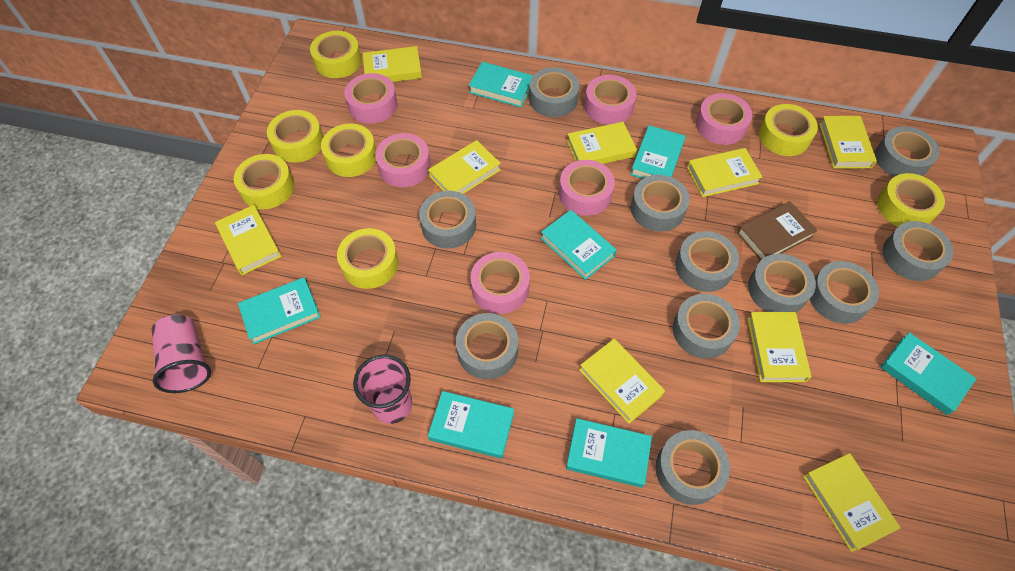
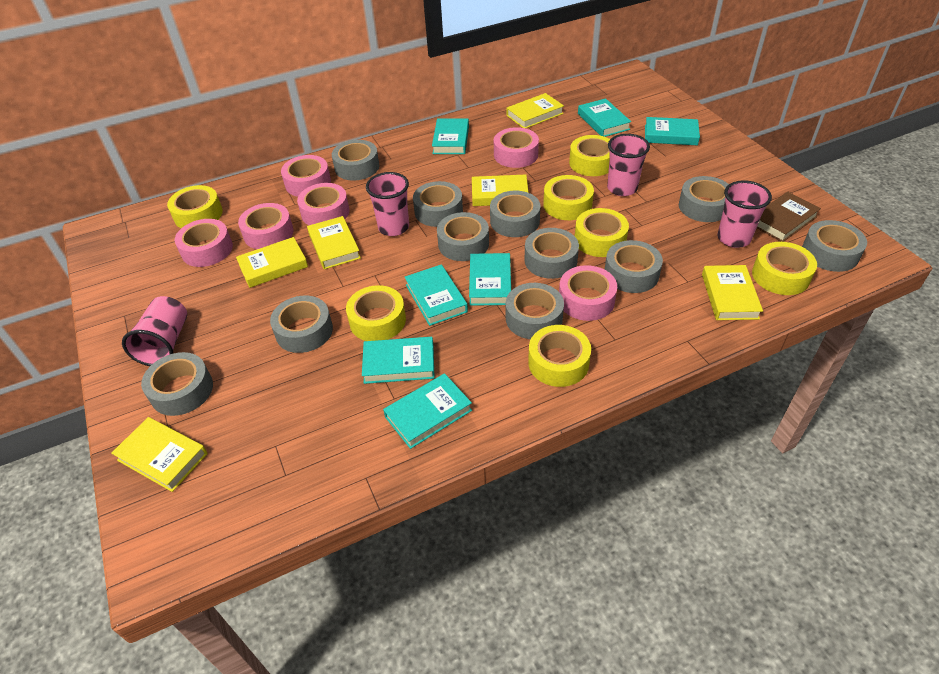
pink cup: 2 -> 4
yellow book: 9 -> 6

